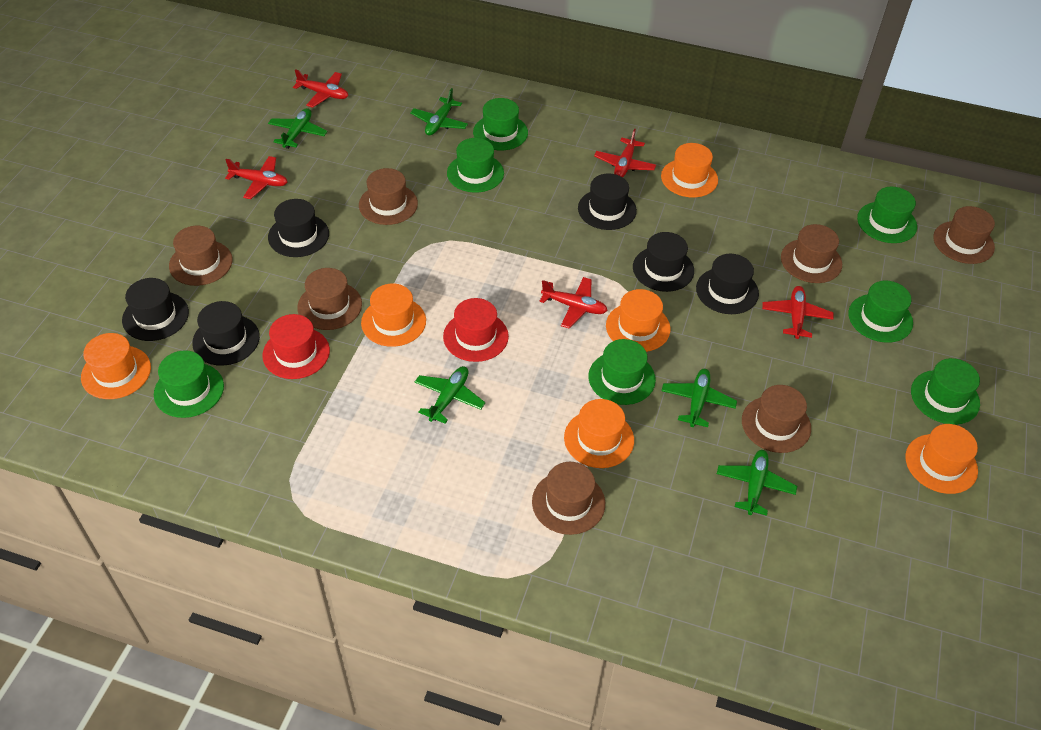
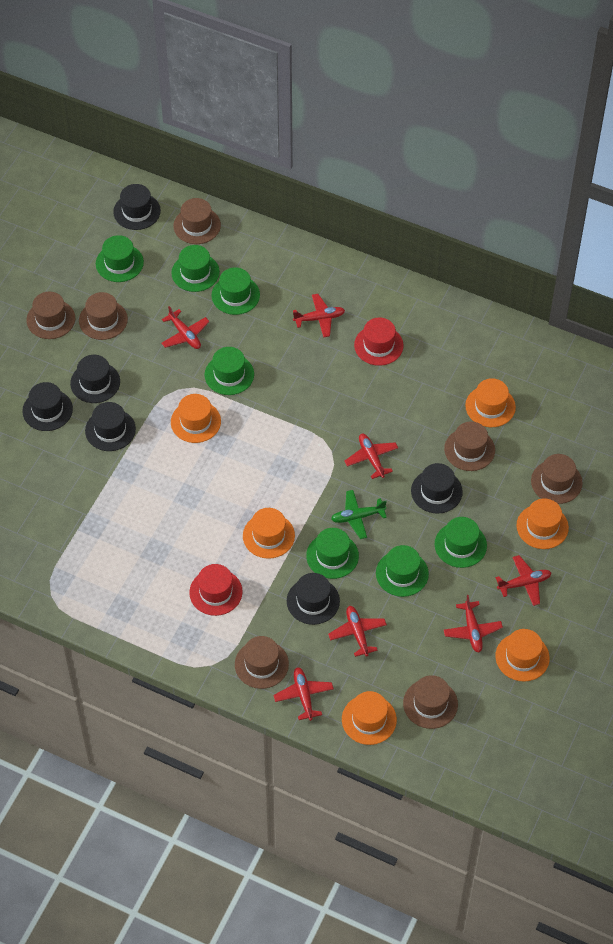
green plane: 5 -> 1
red plane: 5 -> 7

